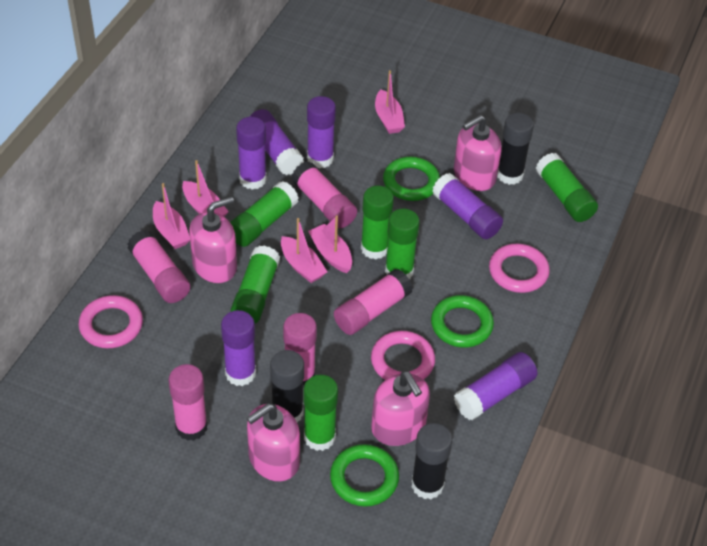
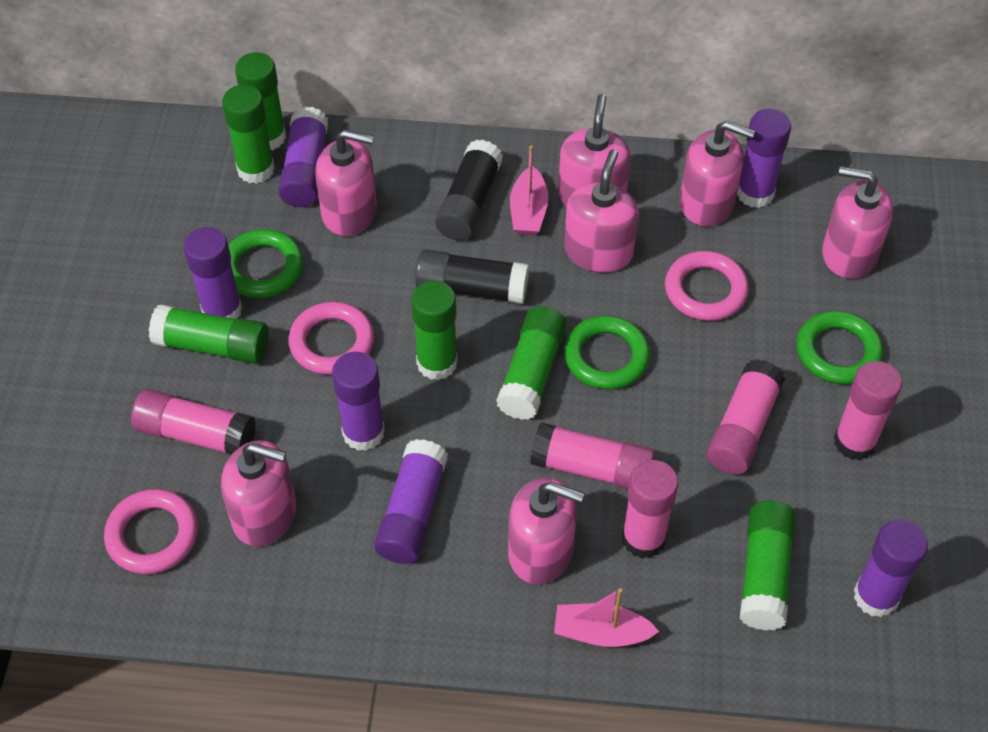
black glue stick: 3 -> 2
pink boat: 5 -> 2
pink soap dispenser: 4 -> 7

